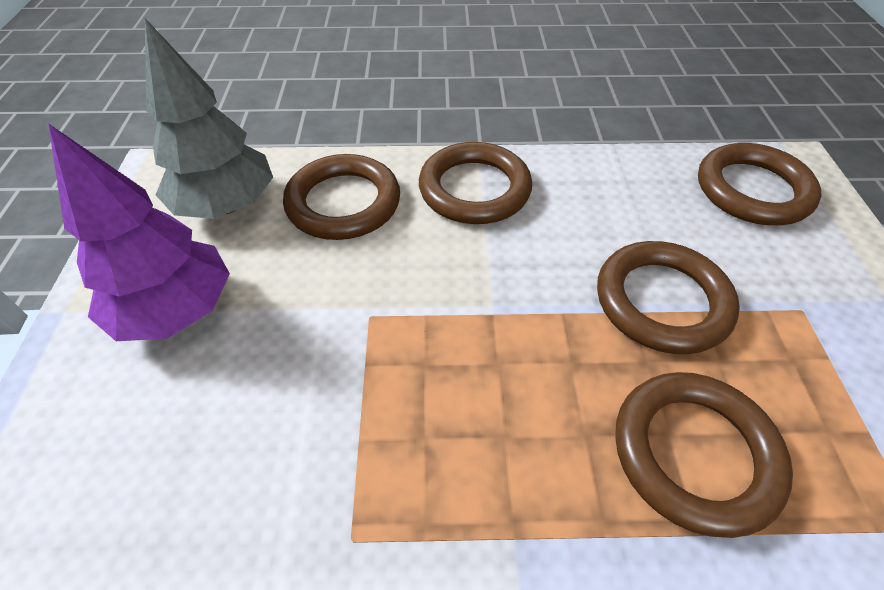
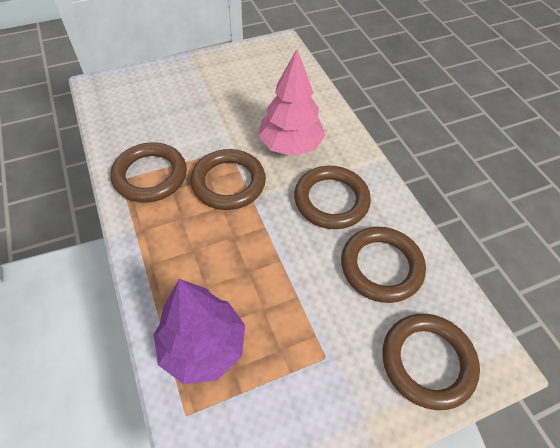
grey tree: 1 -> 0
pink tree: 0 -> 1

